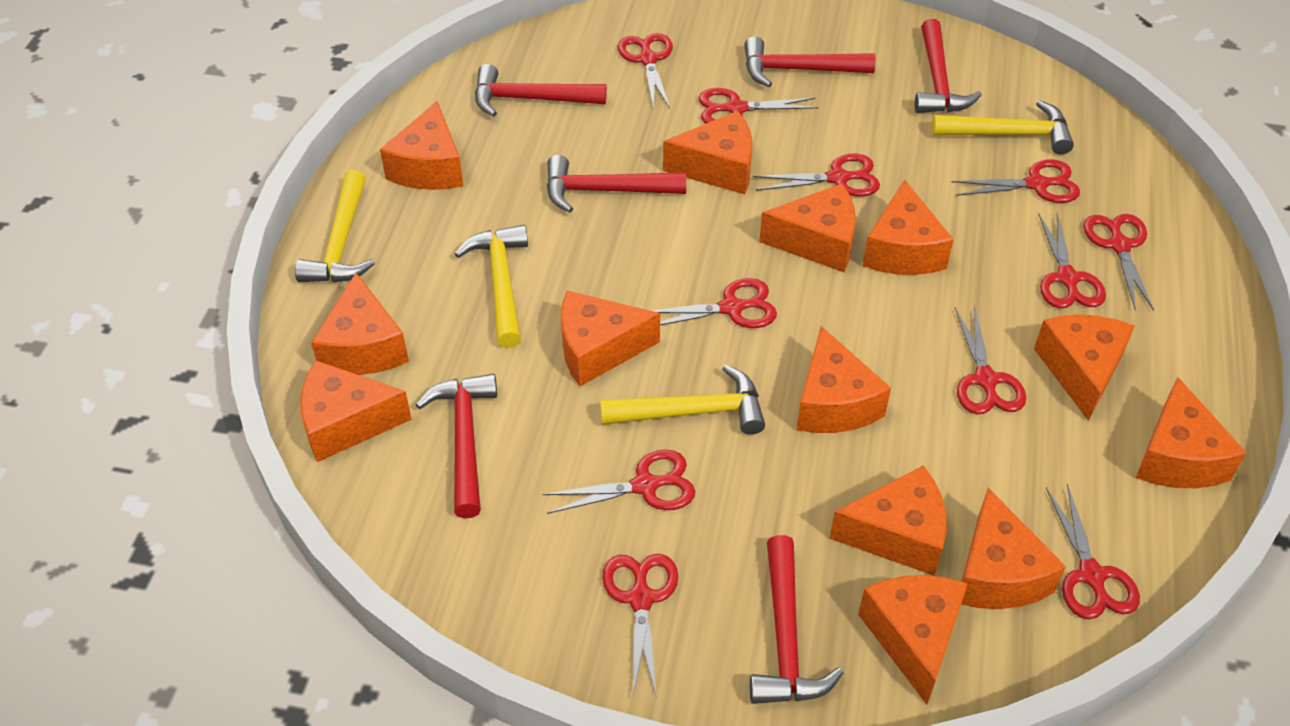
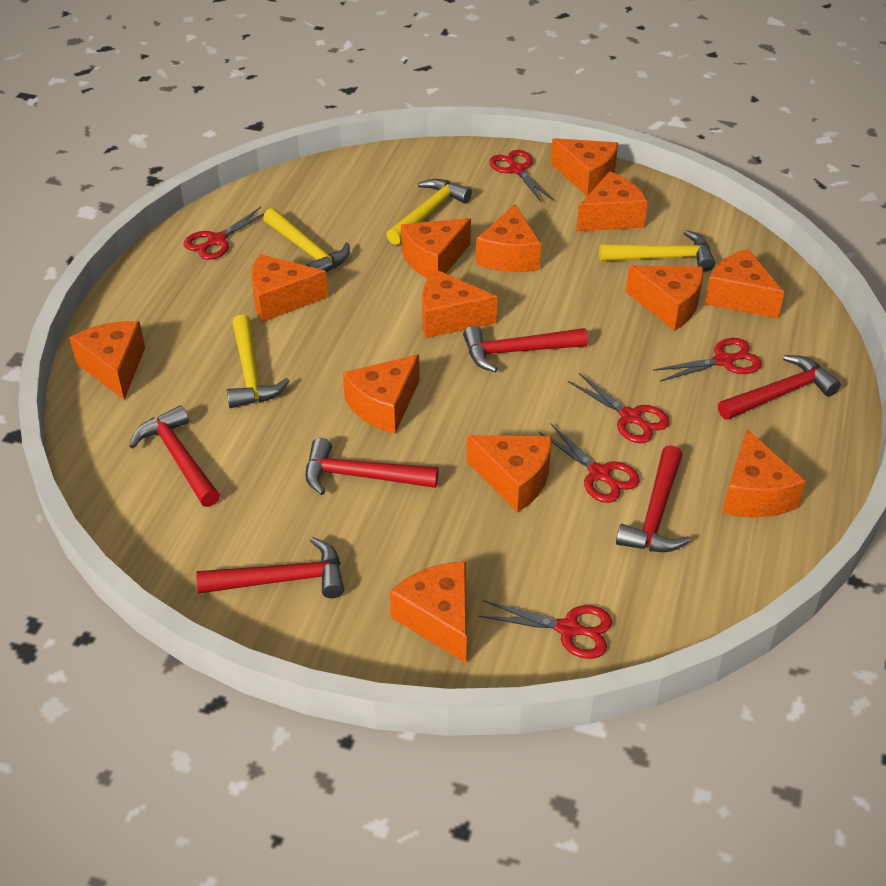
red scissors: 11 -> 6

